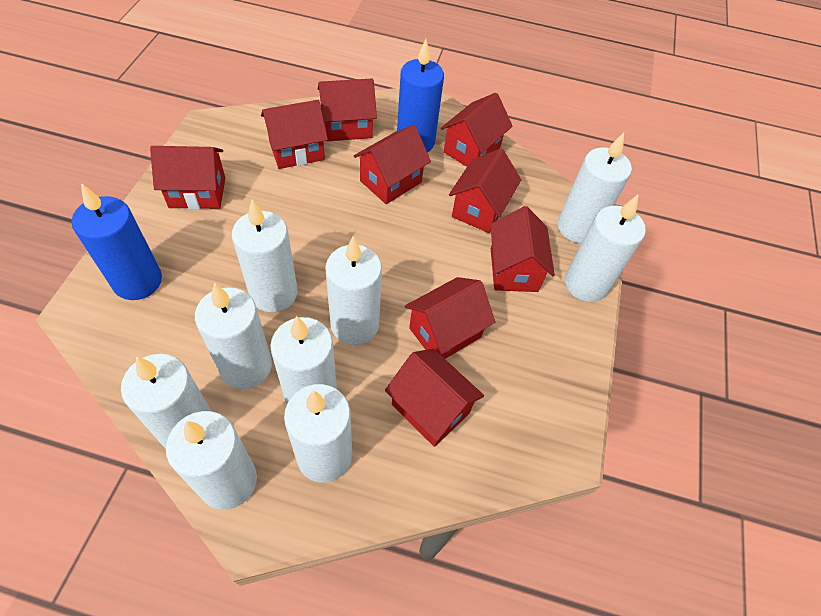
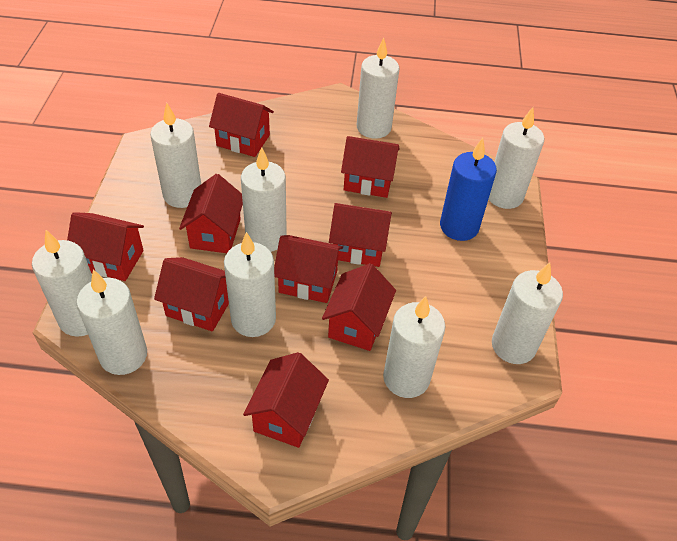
blue candle: 2 -> 1

